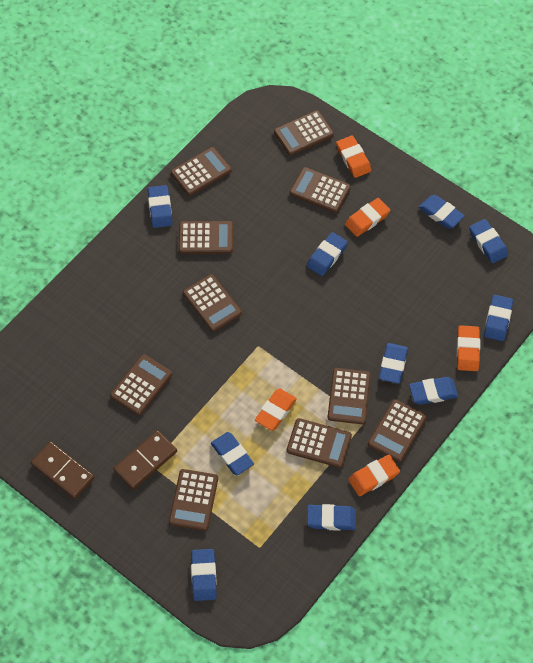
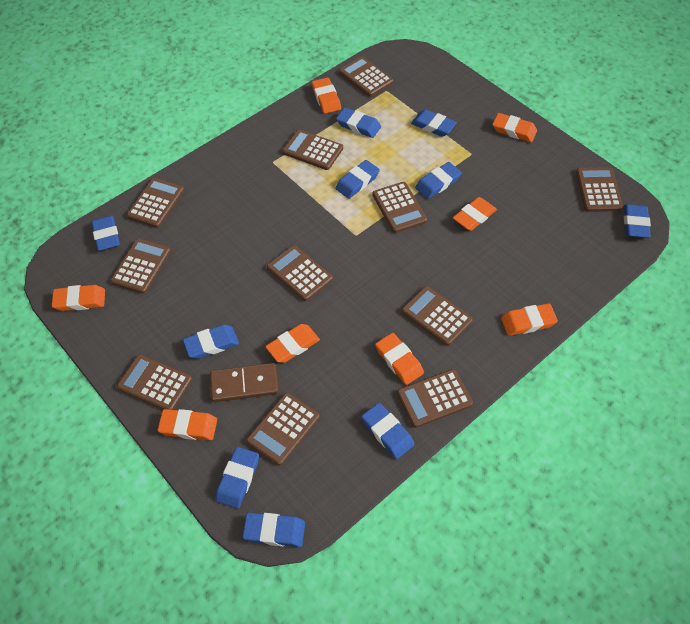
brown calculator: 10 -> 11
brown domino: 2 -> 1
orange eraser: 5 -> 8

